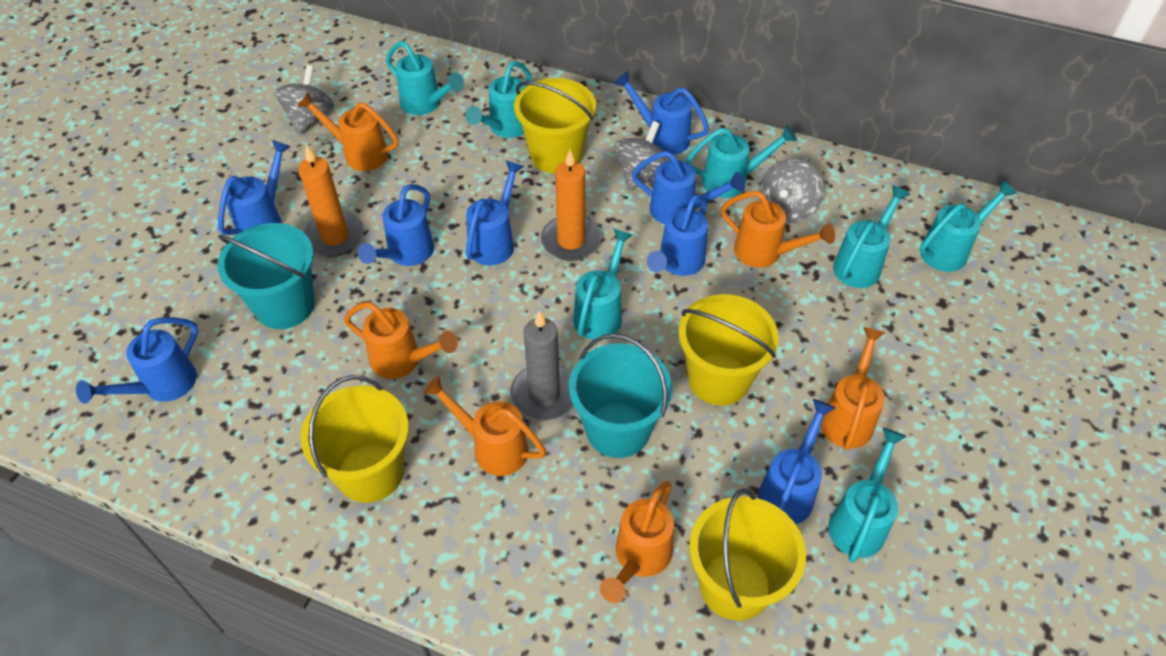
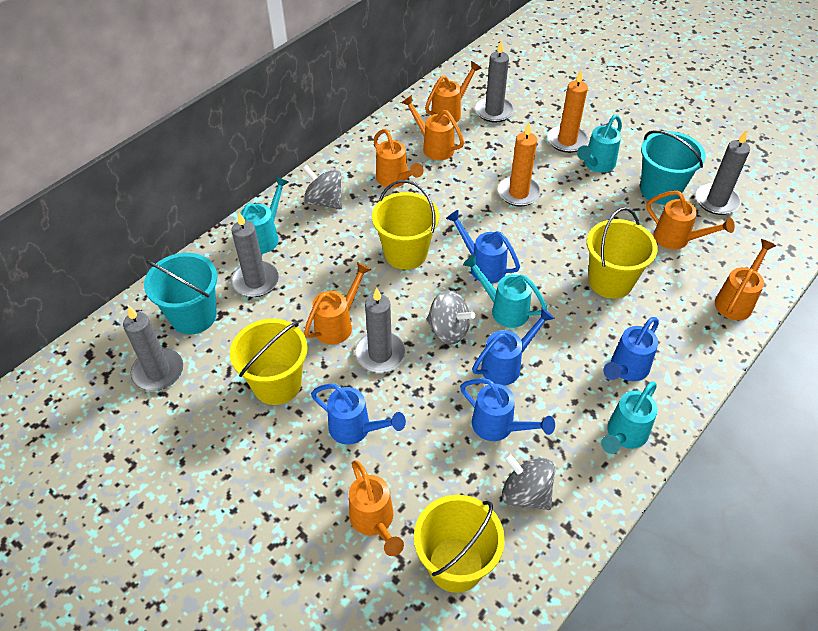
blue watering can: 8 -> 5
grey candle: 1 -> 5
orange watering can: 6 -> 7
turquoise watering can: 7 -> 4

